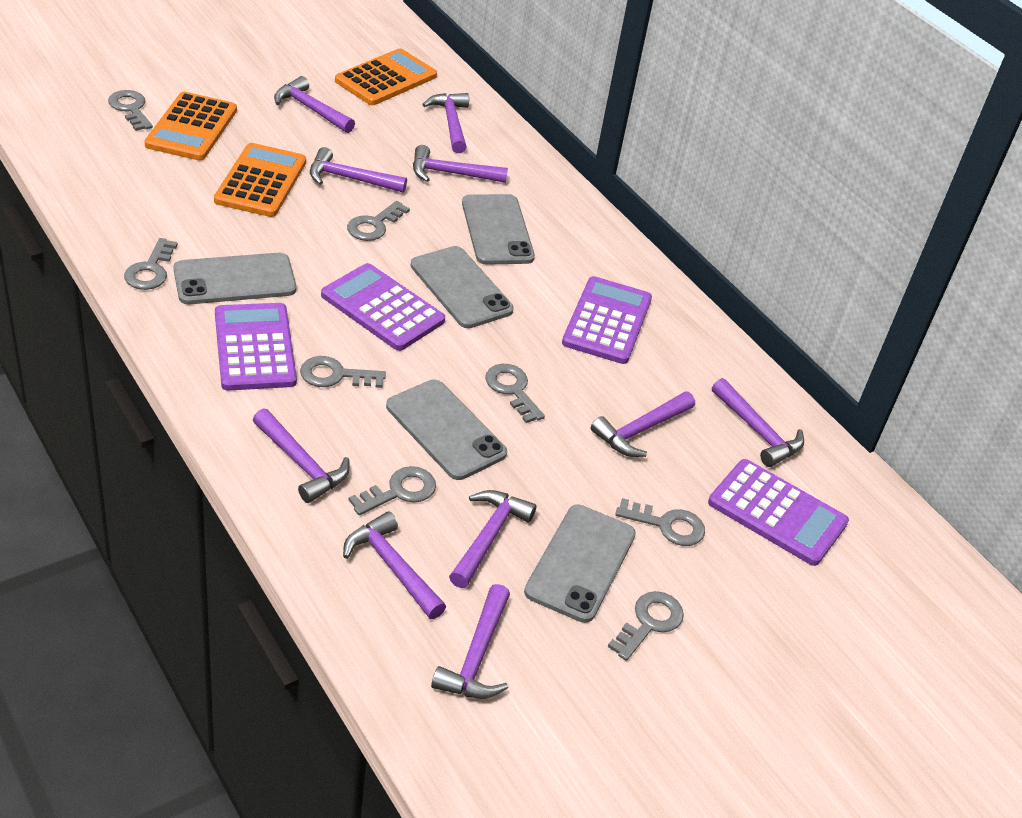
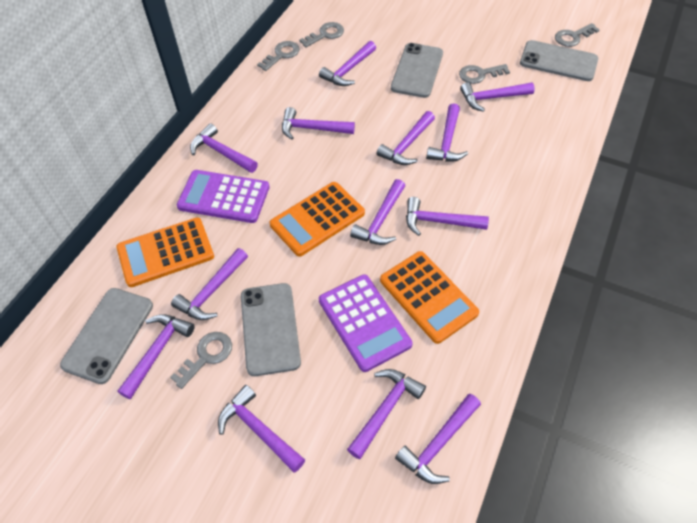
grey key: 8 -> 5
grey phone: 5 -> 4
purple calculator: 4 -> 2
purple hammer: 10 -> 13

